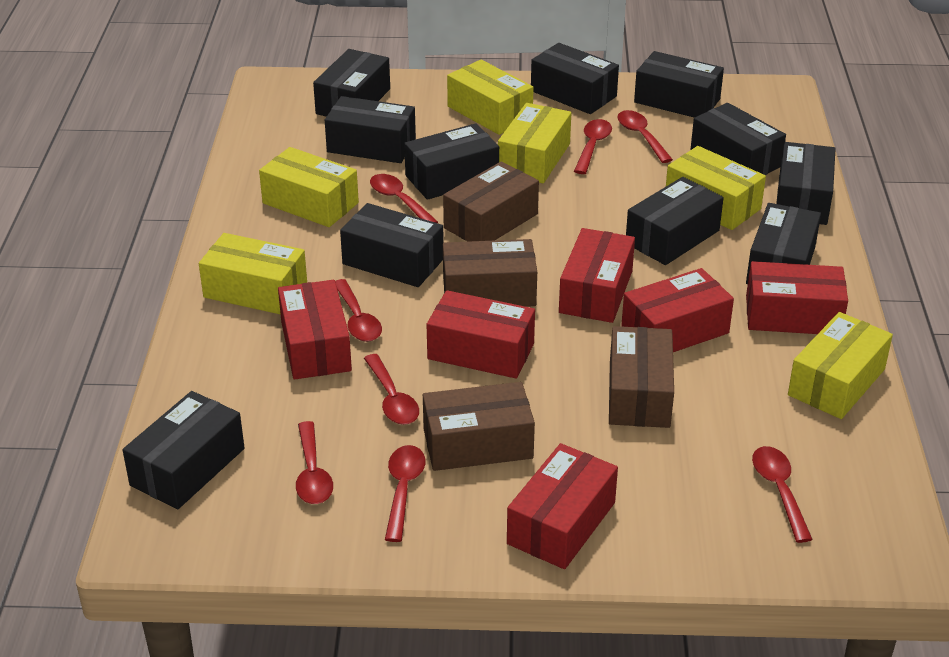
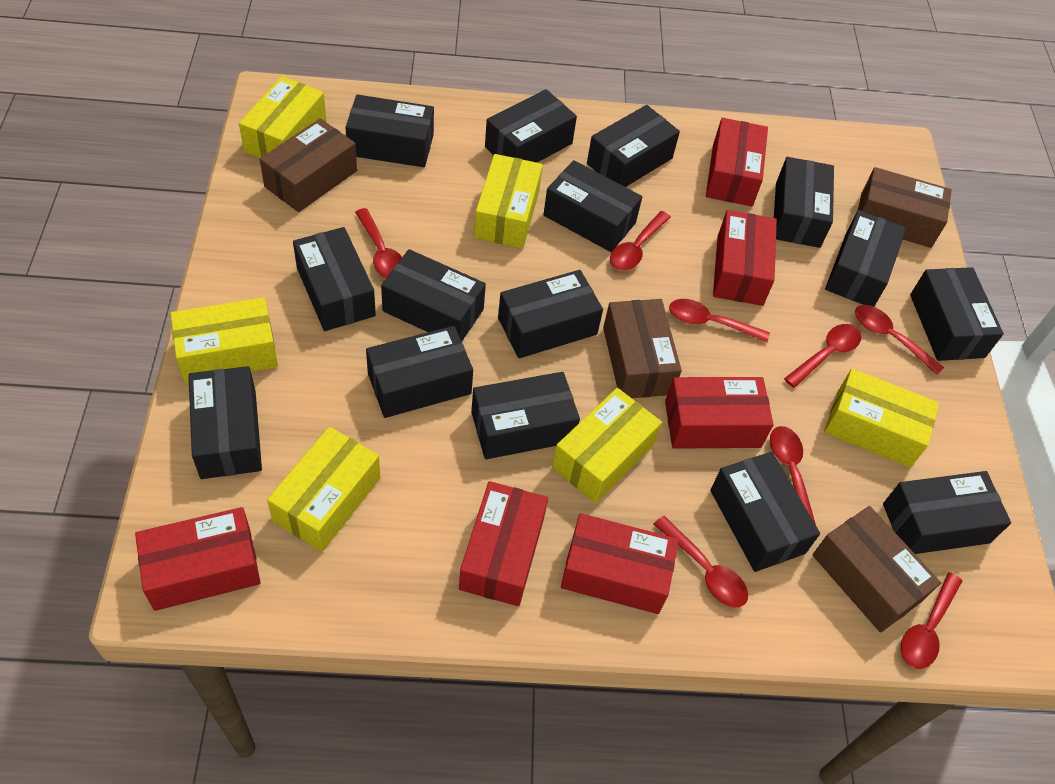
black box: 11 -> 15

